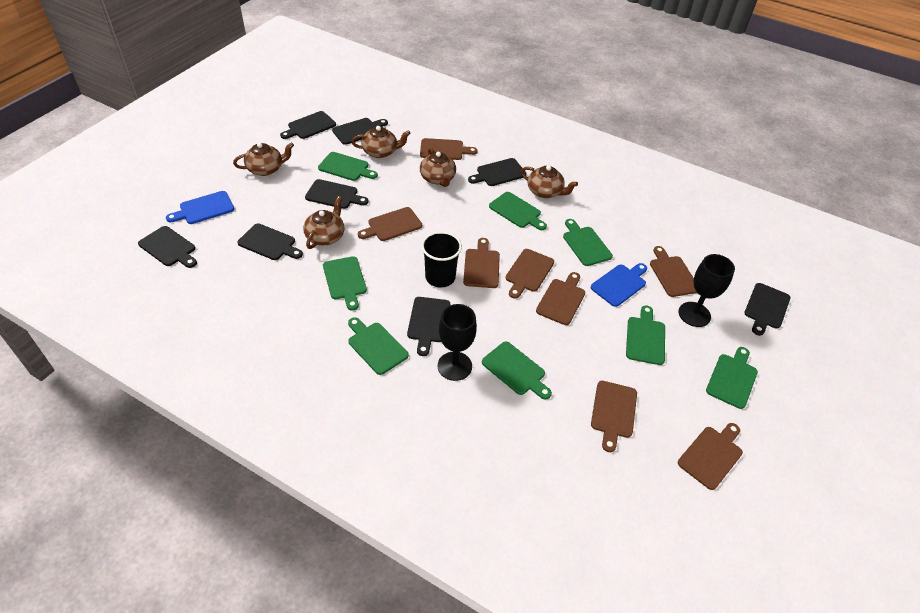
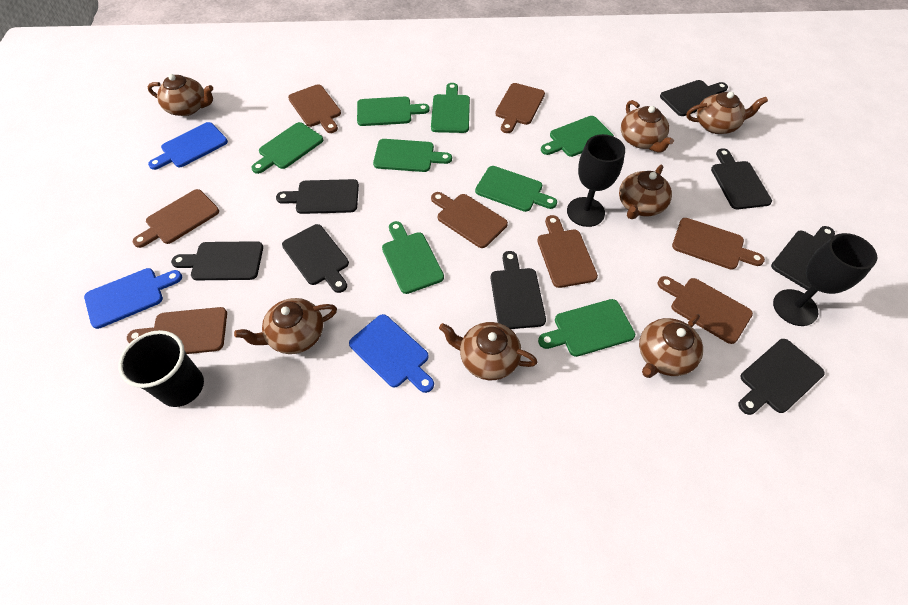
blue cutting board: 2 -> 3
brown teapot: 5 -> 7

